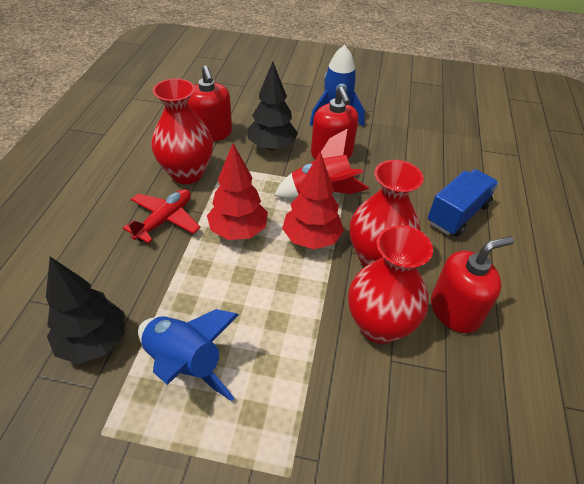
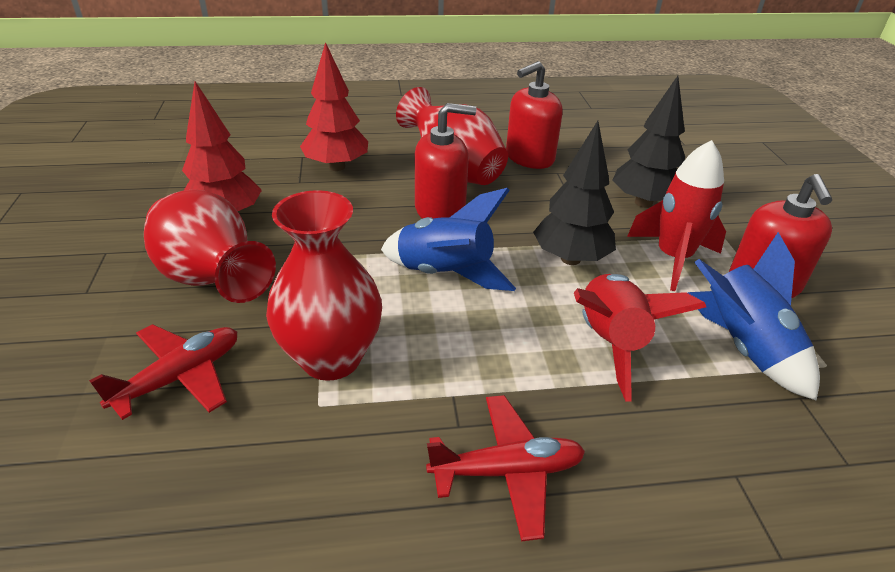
blue truck: 1 -> 0
red plane: 1 -> 2
red rocket: 1 -> 2

